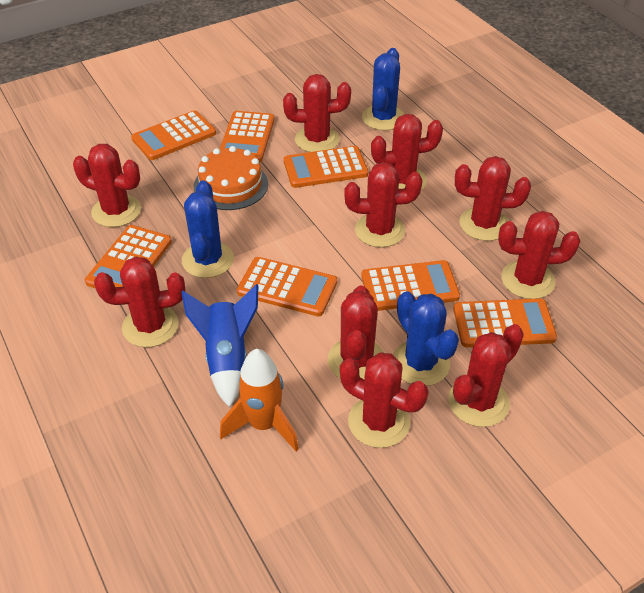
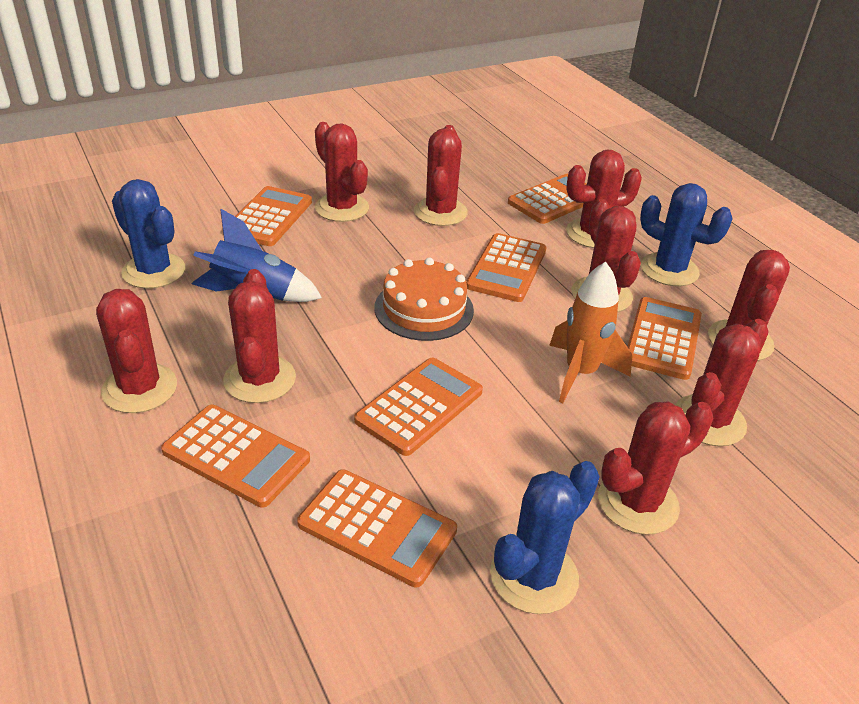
red cactus: 10 -> 9

